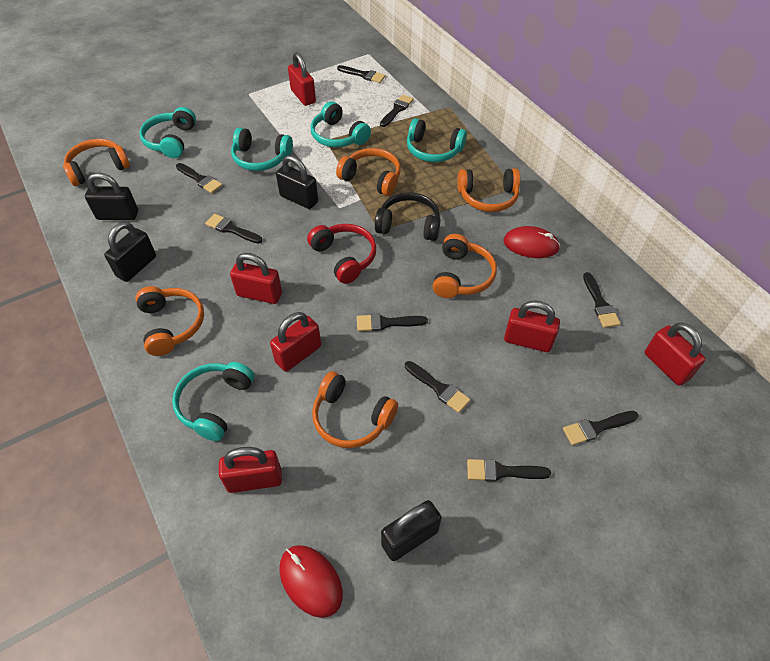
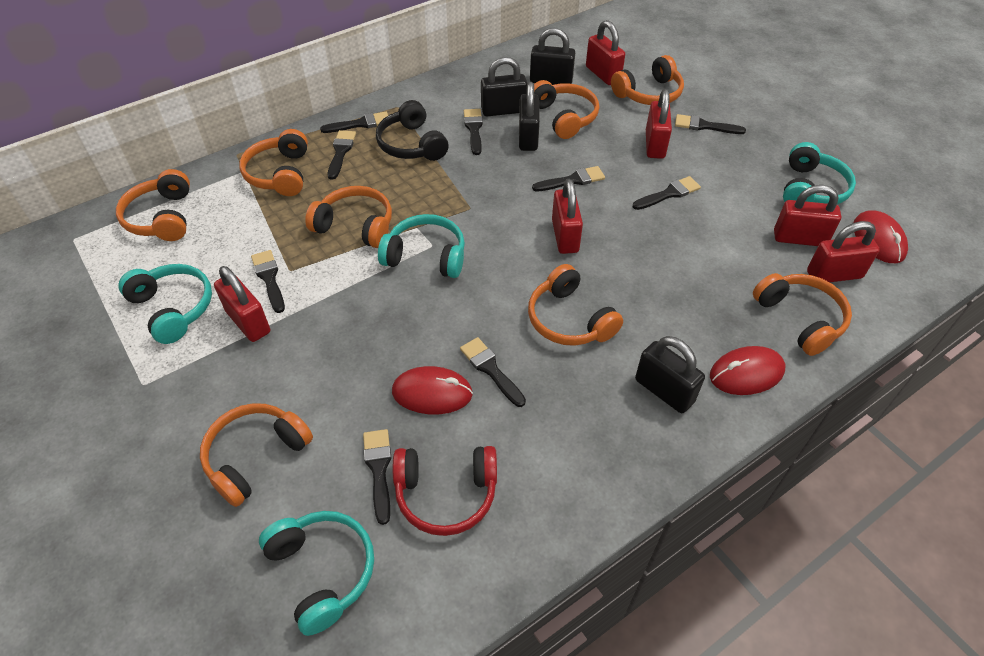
orange headphones: 6 -> 8
red mouse: 2 -> 3
turquoise headphones: 5 -> 4

